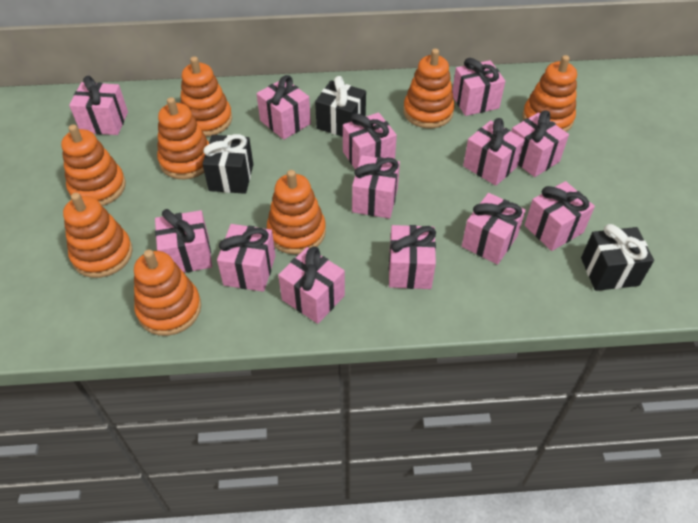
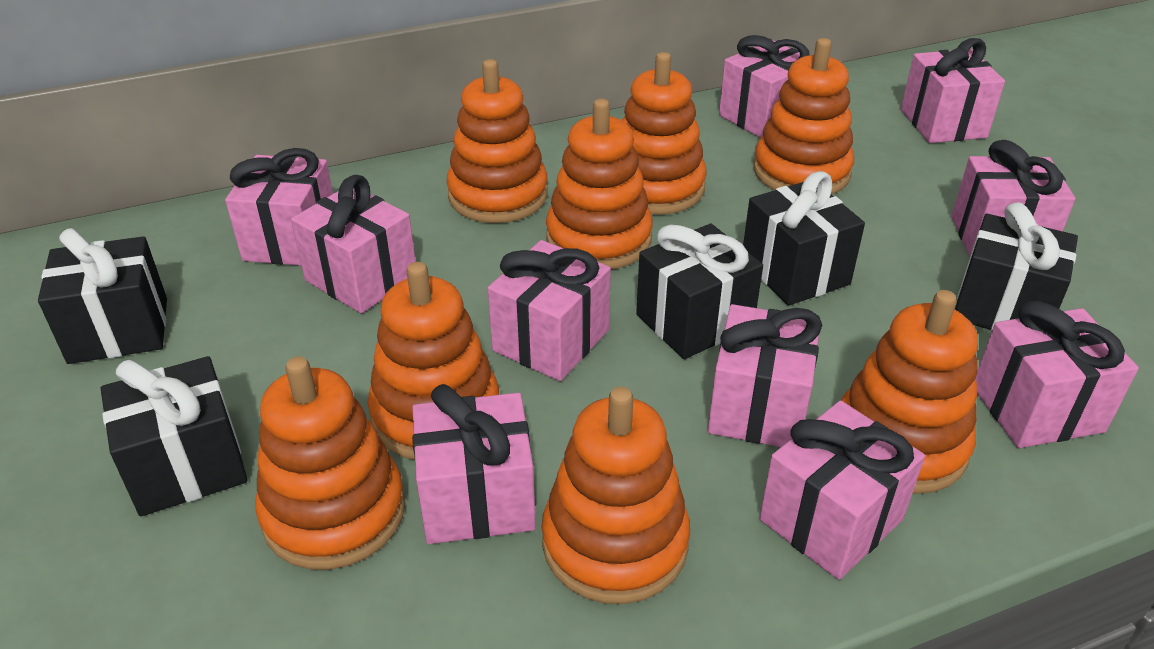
black gift: 3 -> 5
pink gift: 13 -> 10

